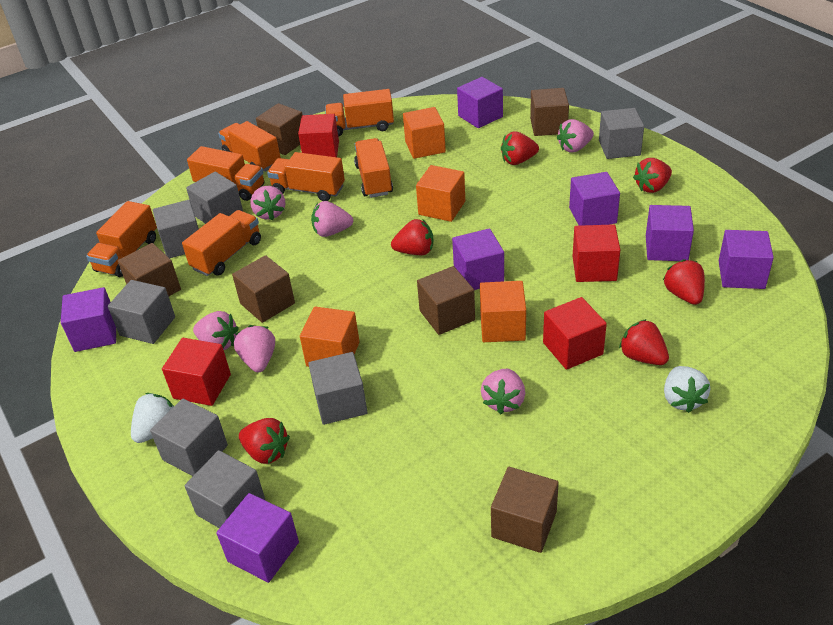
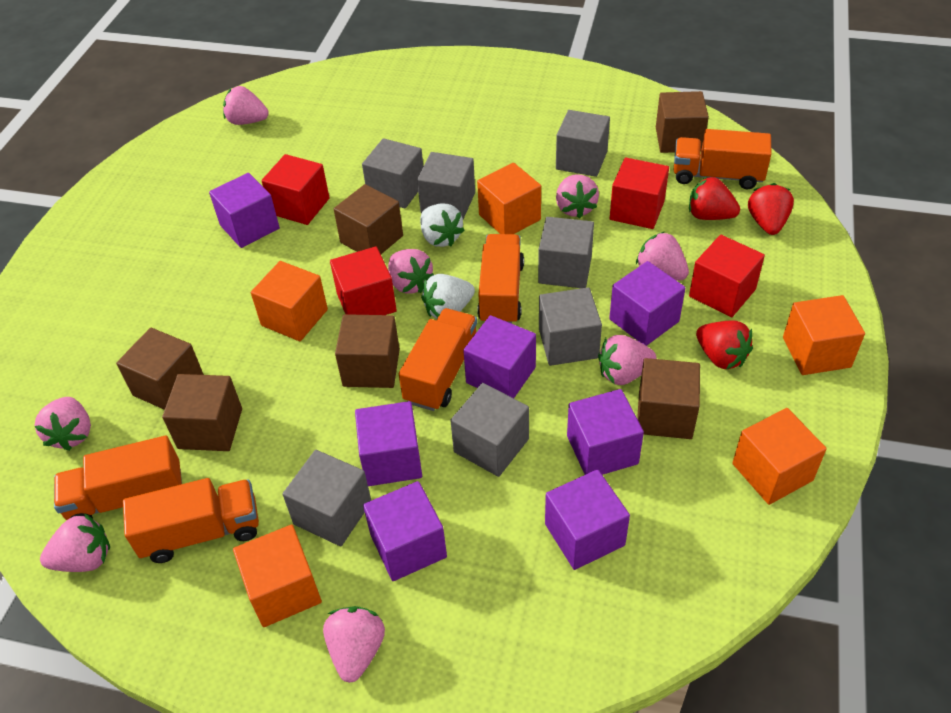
orange cube: 4 -> 5
orange truck: 7 -> 5
pink strawberry: 6 -> 8
red strawberry: 6 -> 3

